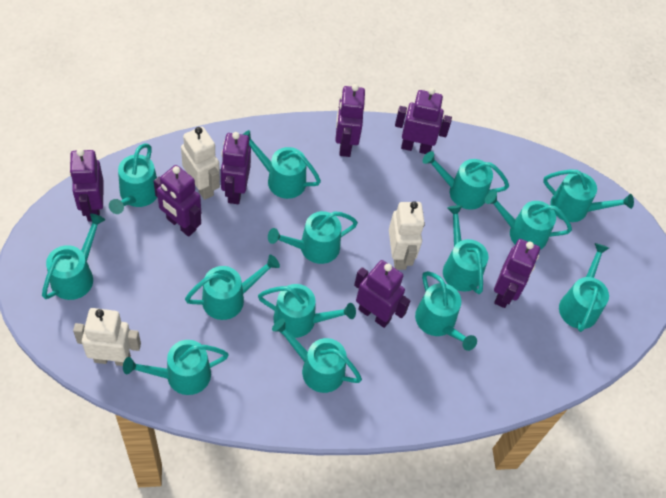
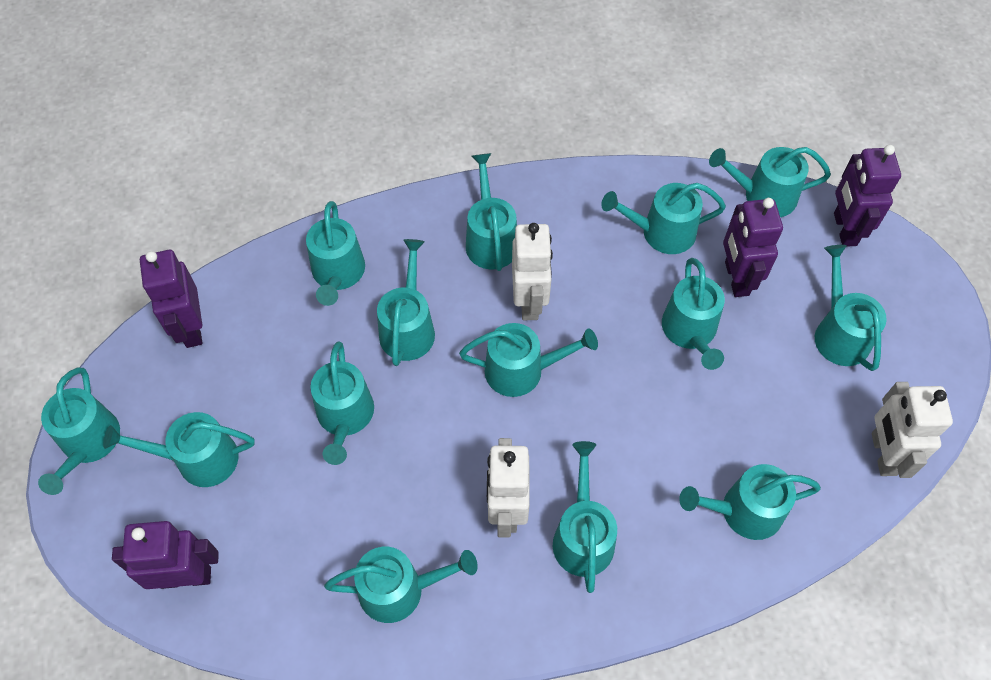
purple robot: 7 -> 4

